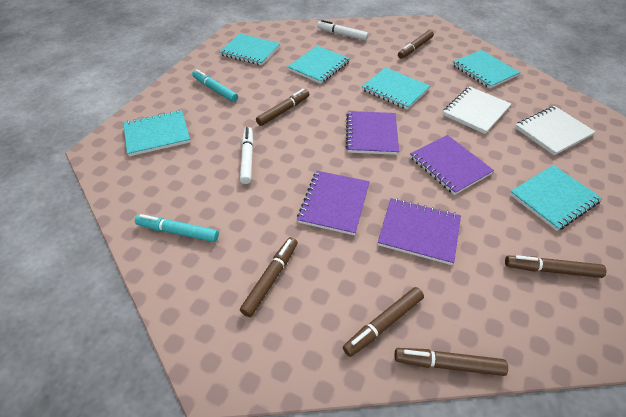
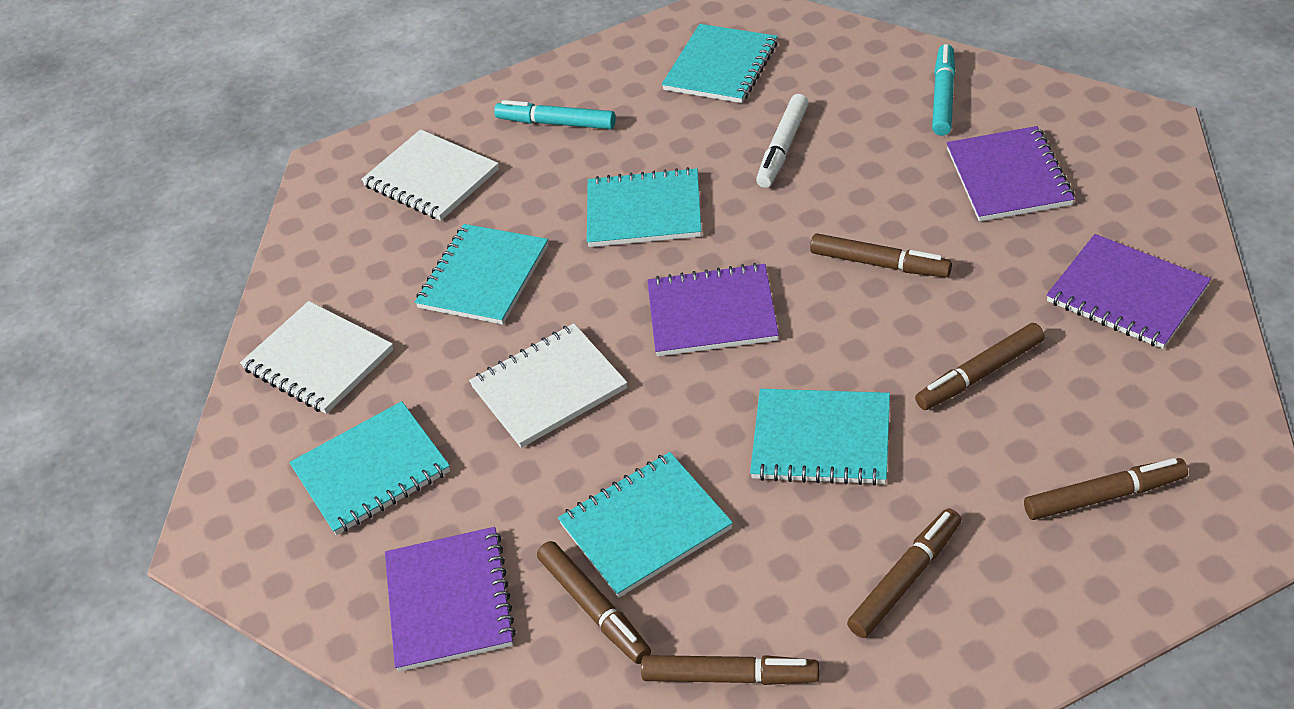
white marker: 2 -> 1
white notebook: 2 -> 3

